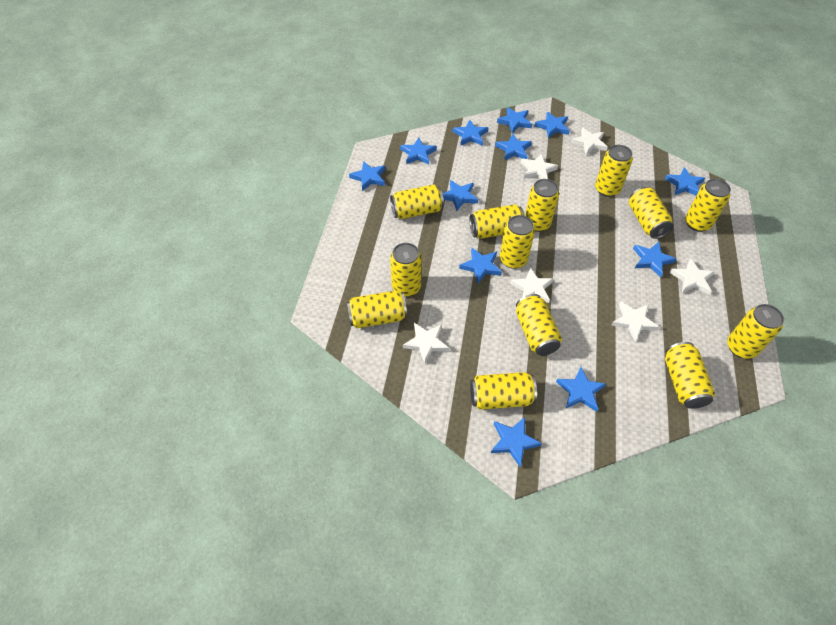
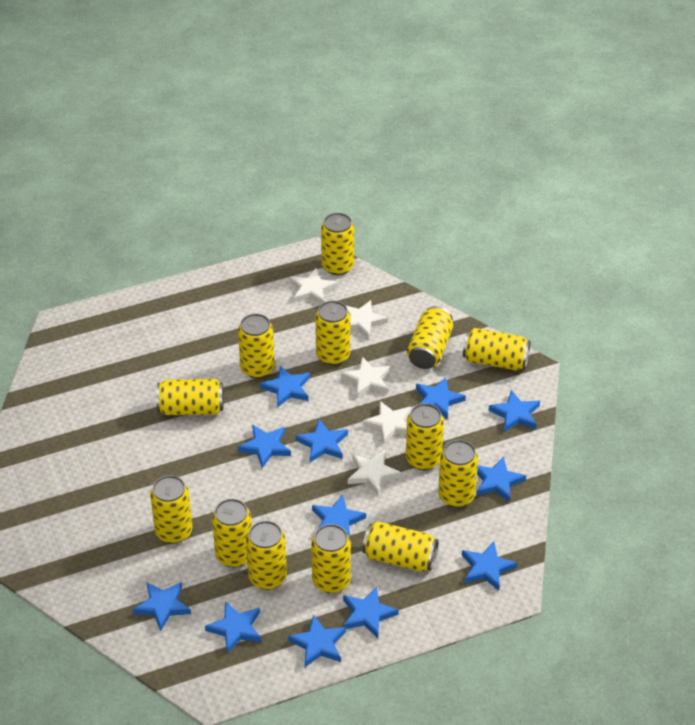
white star: 6 -> 5

